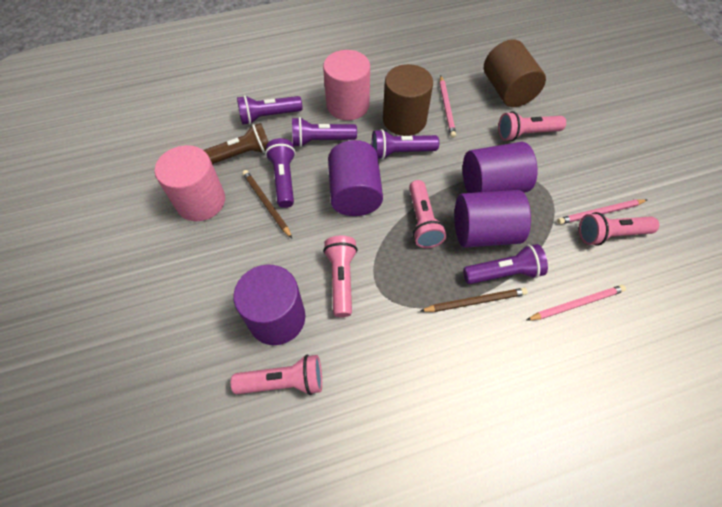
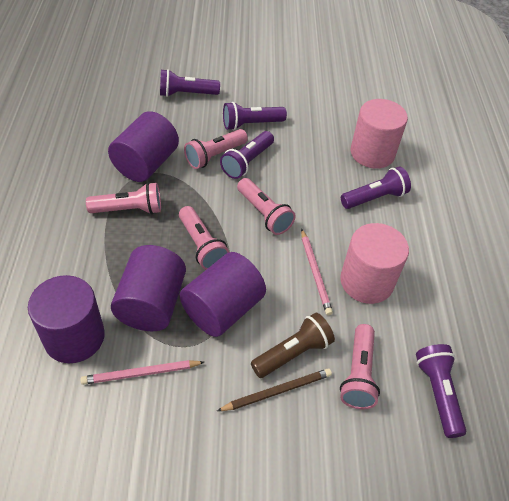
brown cylinder: 2 -> 0
brown pencil: 2 -> 1
pink pencil: 3 -> 2

